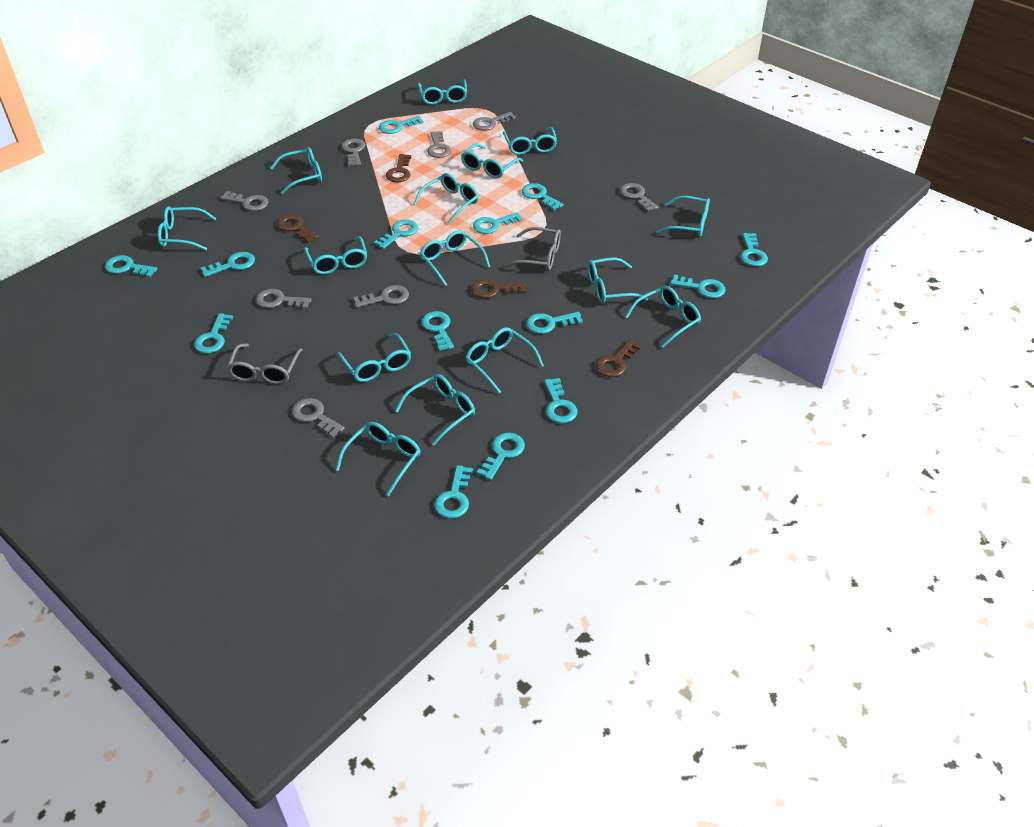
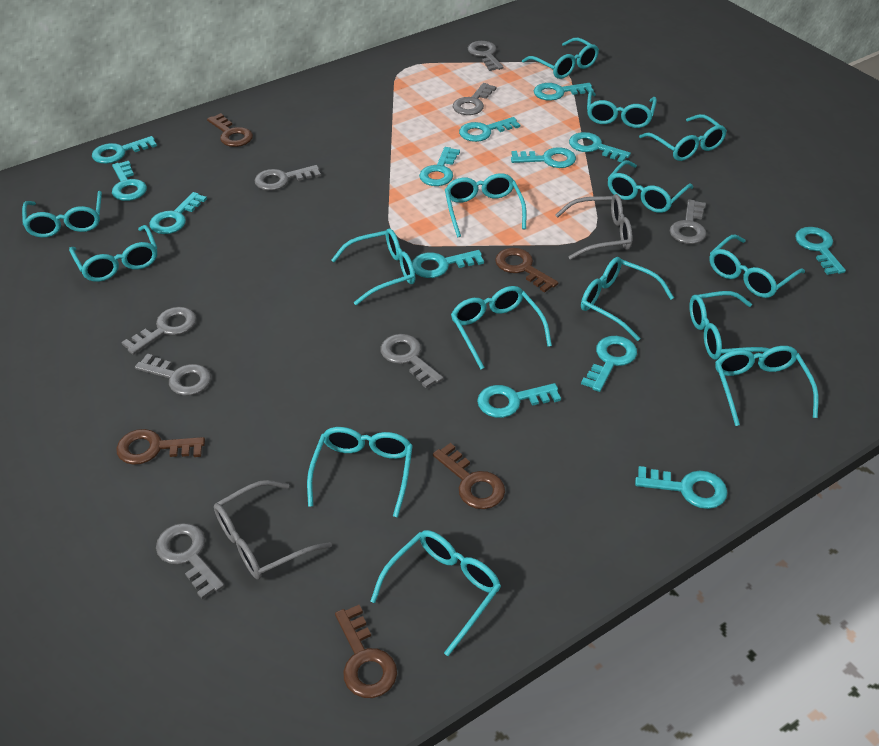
brown key: 4 -> 5
turquoise key: 14 -> 13

